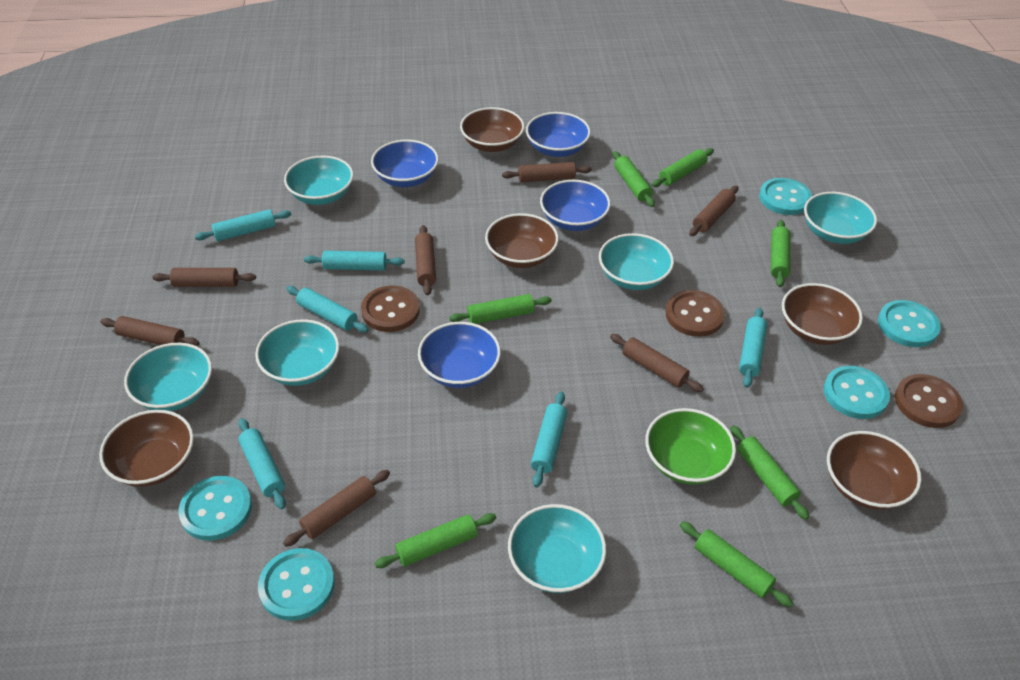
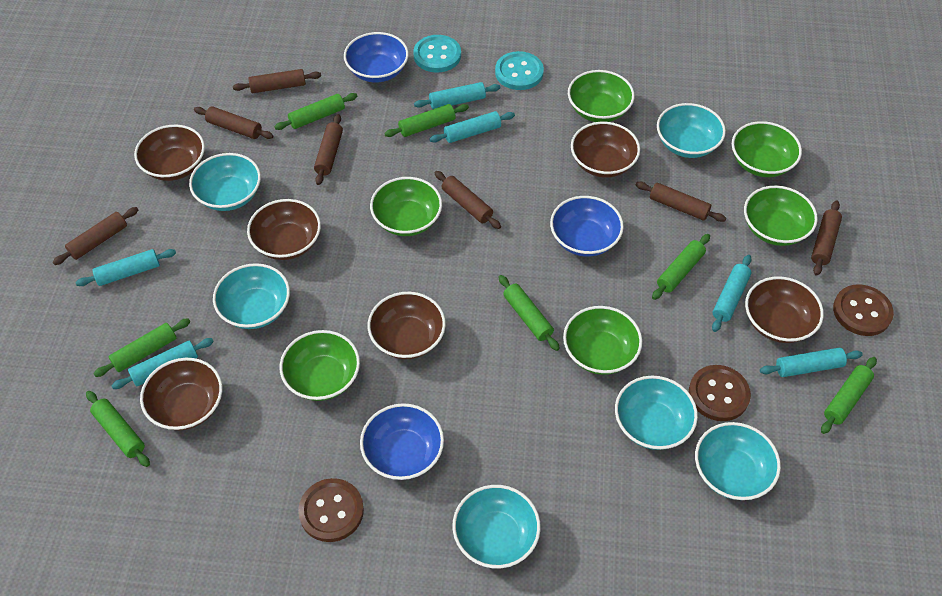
blue bowl: 4 -> 3
brown bowl: 5 -> 6
green bowl: 1 -> 6
turquoise button: 5 -> 2

